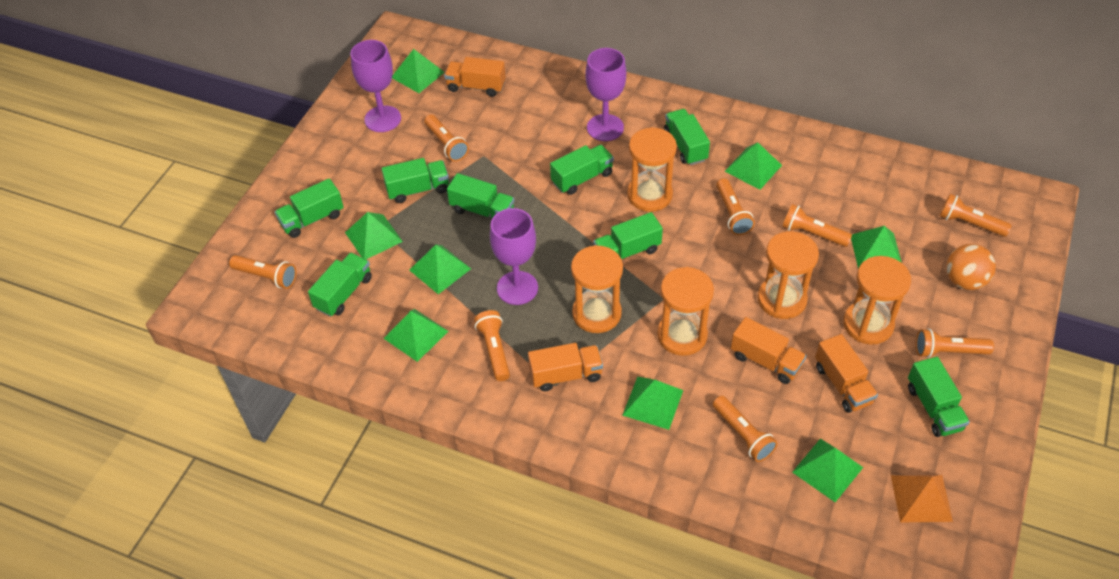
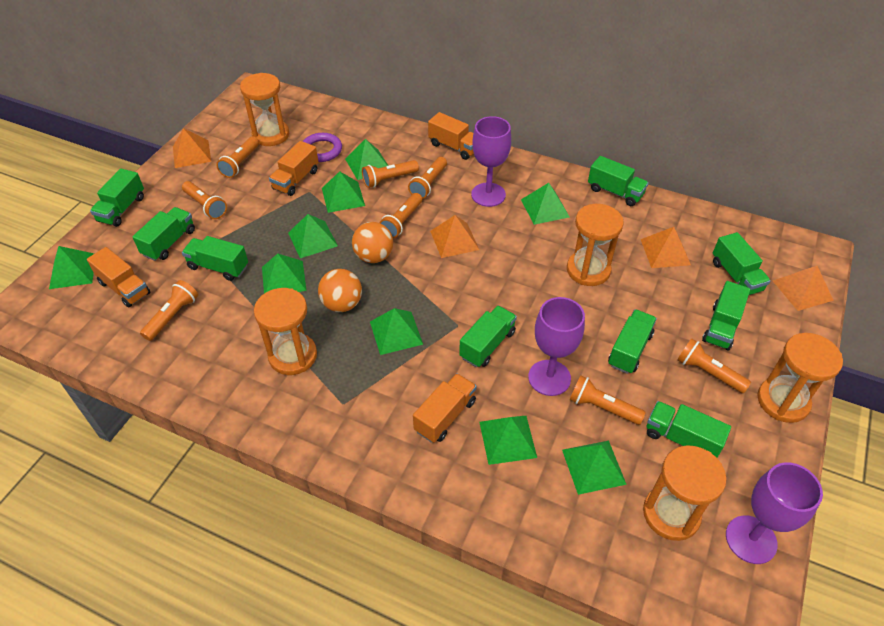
green pyramid: 8 -> 9
green truck: 8 -> 9
orange ball: 1 -> 2
orange pyramid: 1 -> 4
purple ring: 0 -> 1

